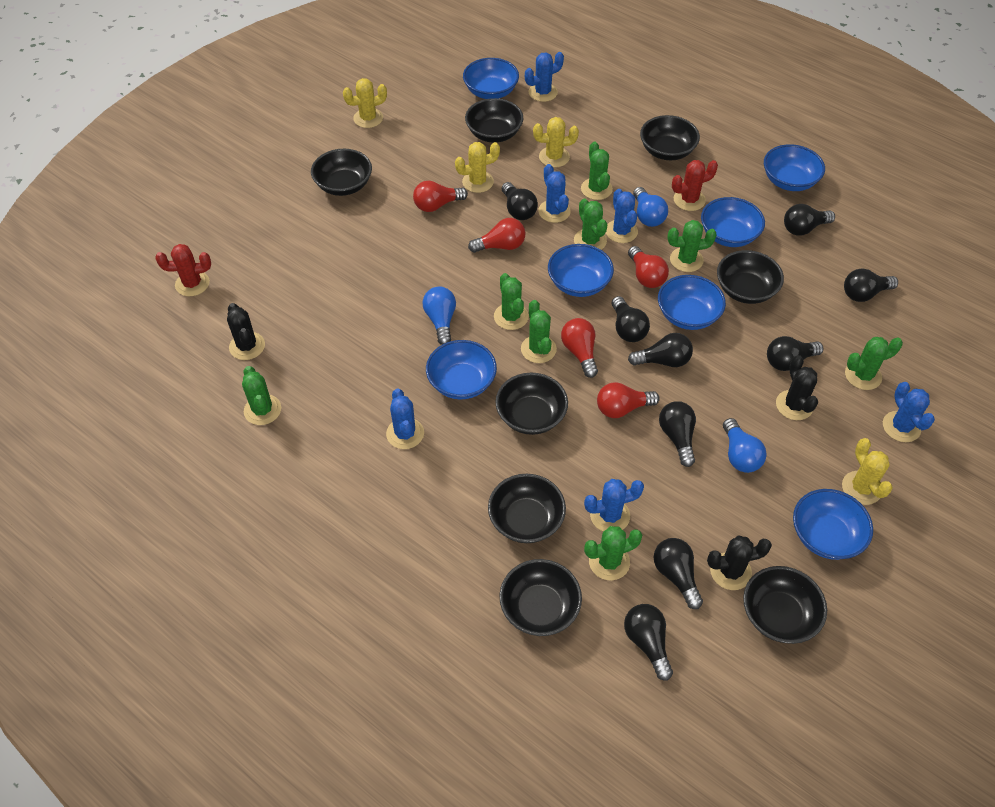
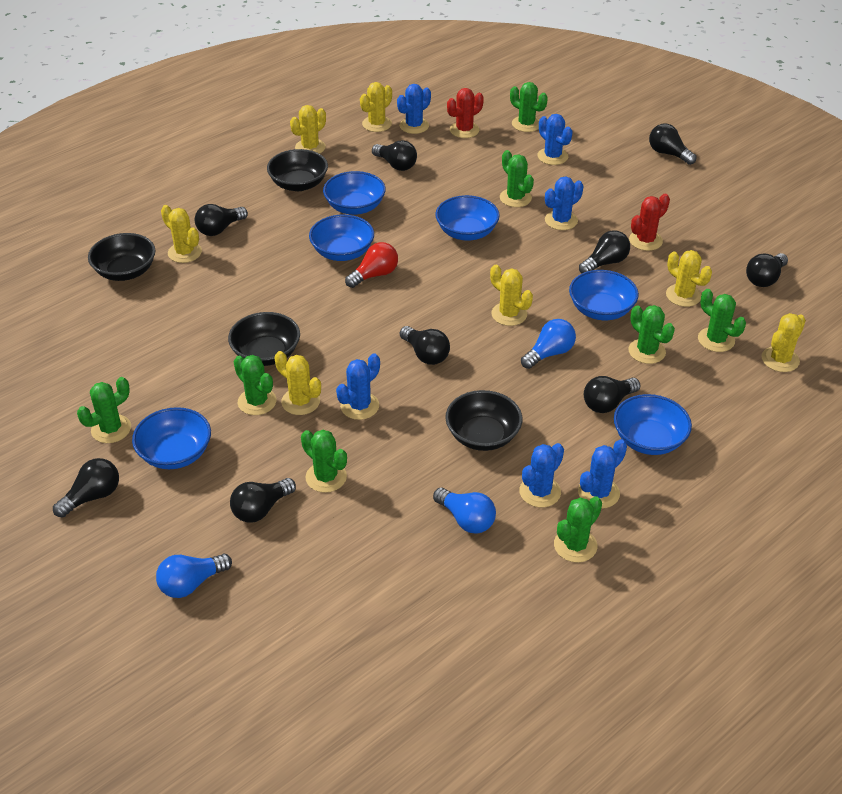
black bowl: 8 -> 4
black cactus: 3 -> 0
blue bowl: 7 -> 6
red light bulb: 5 -> 1
yellow cactus: 4 -> 7

